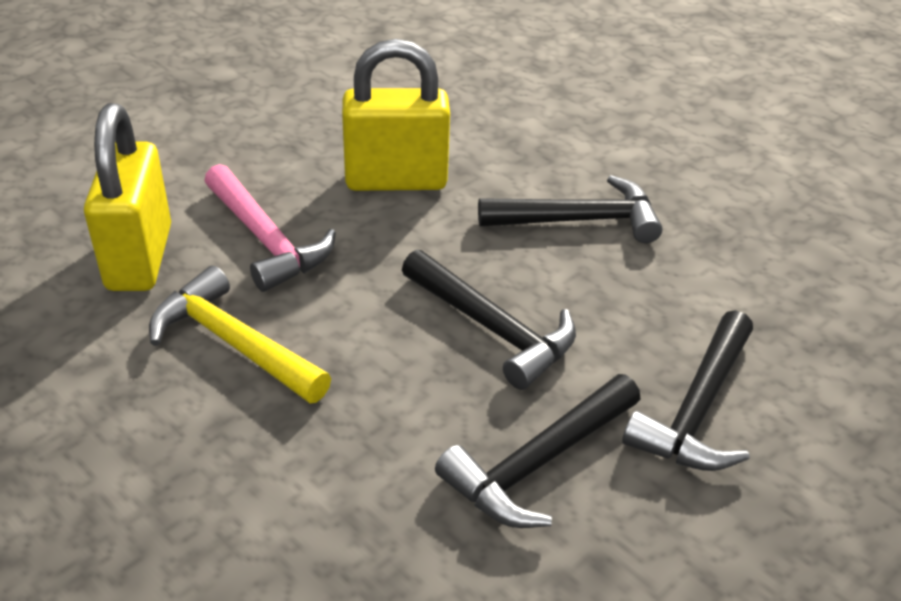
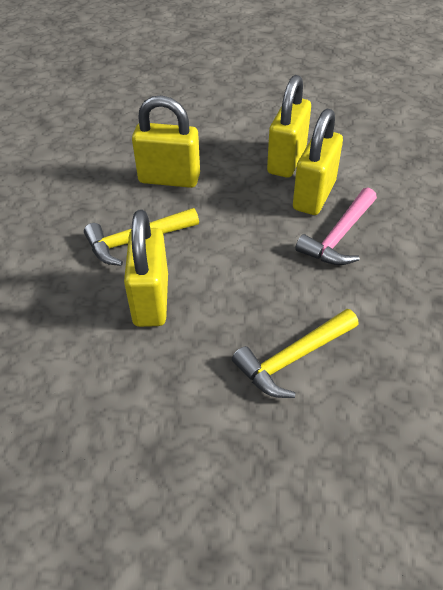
black hammer: 4 -> 0
yellow hammer: 1 -> 2
yellow padlock: 2 -> 4

